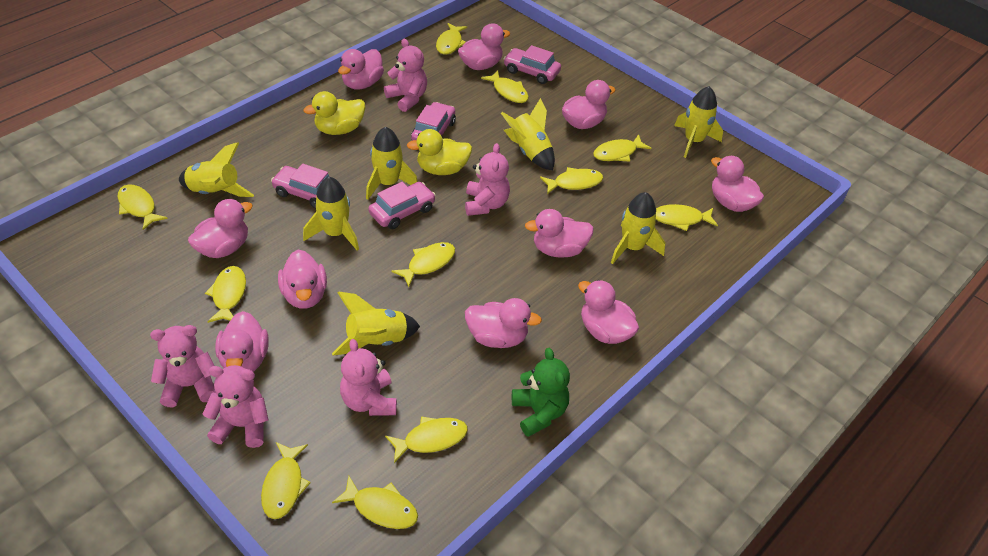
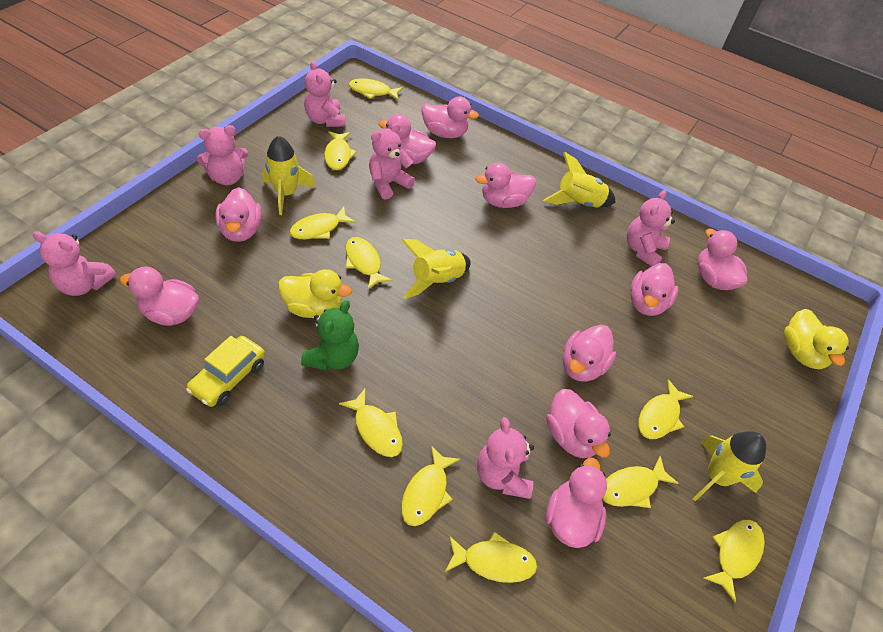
pink car: 4 -> 0
pink teddy bear: 5 -> 6
yellow car: 0 -> 1
yellow fish: 11 -> 10
yellow rocket: 7 -> 4

